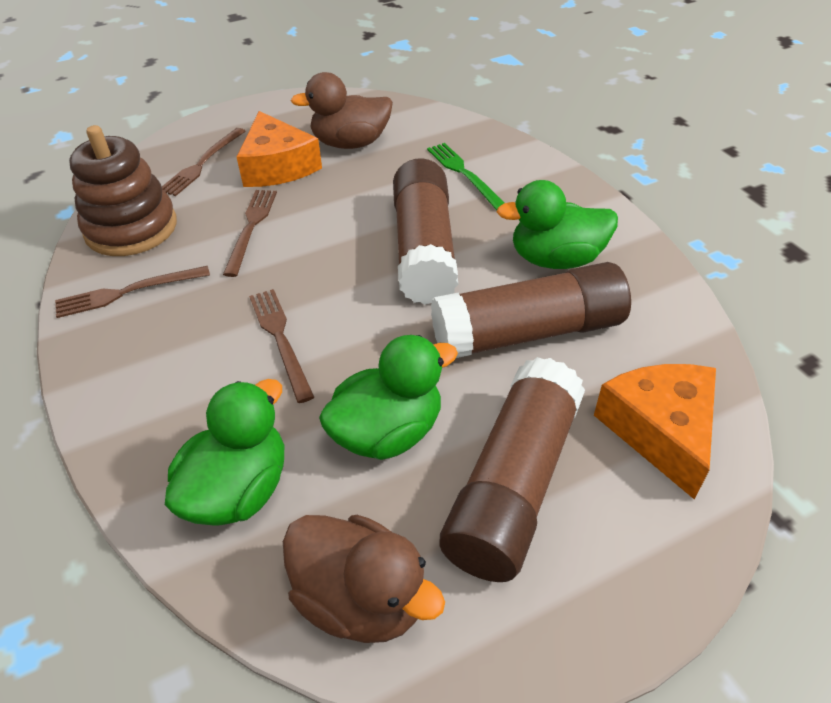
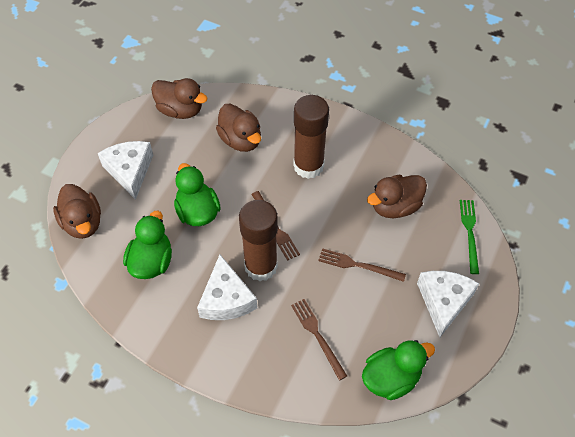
brown duck: 2 -> 4
brown fork: 4 -> 3
brown glue stick: 3 -> 2
brown stacking toy: 1 -> 0
orange cheese: 2 -> 0
white cheese: 0 -> 3

